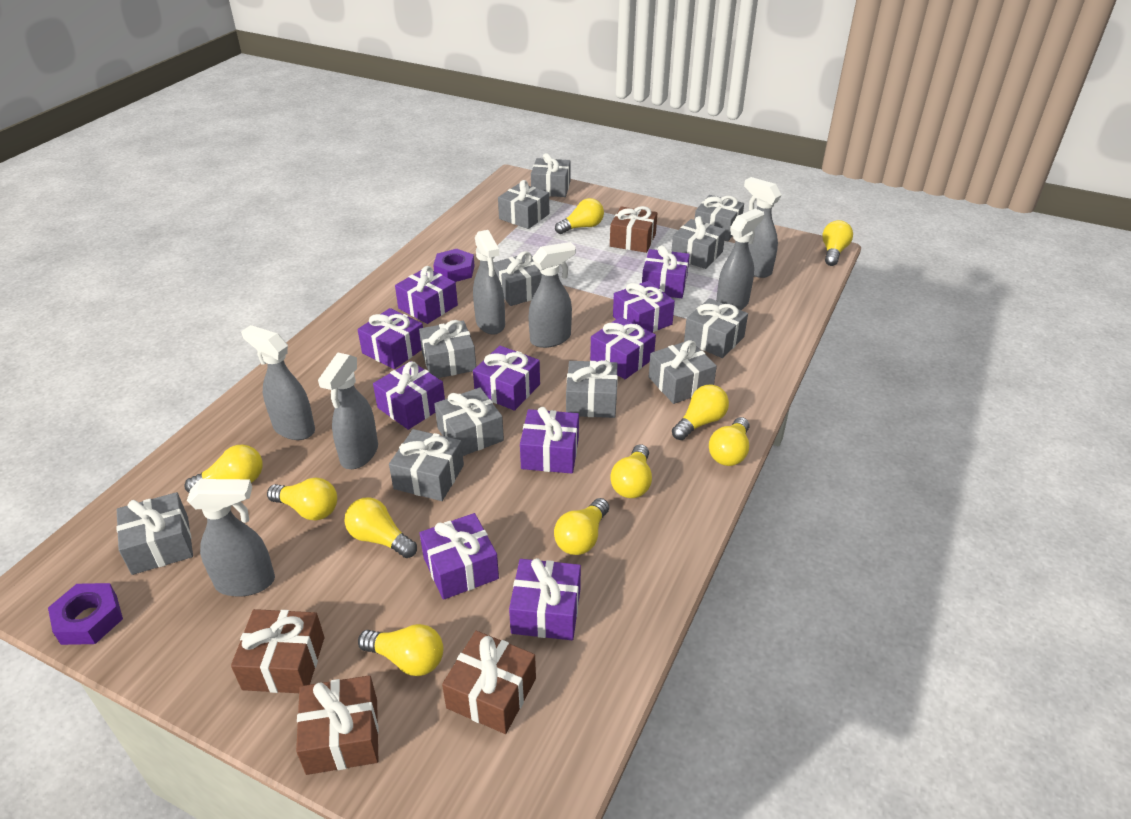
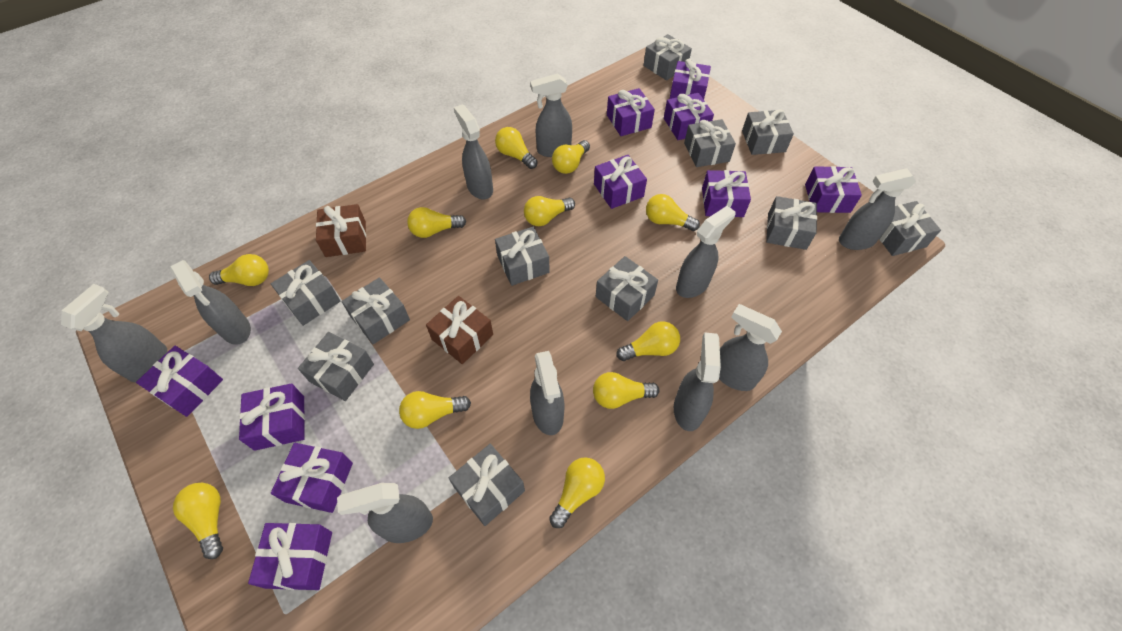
brown gift: 4 -> 2
grey gift: 12 -> 11
grey spray bottle: 7 -> 10
purple nut: 2 -> 0
yellow light bulb: 10 -> 11

